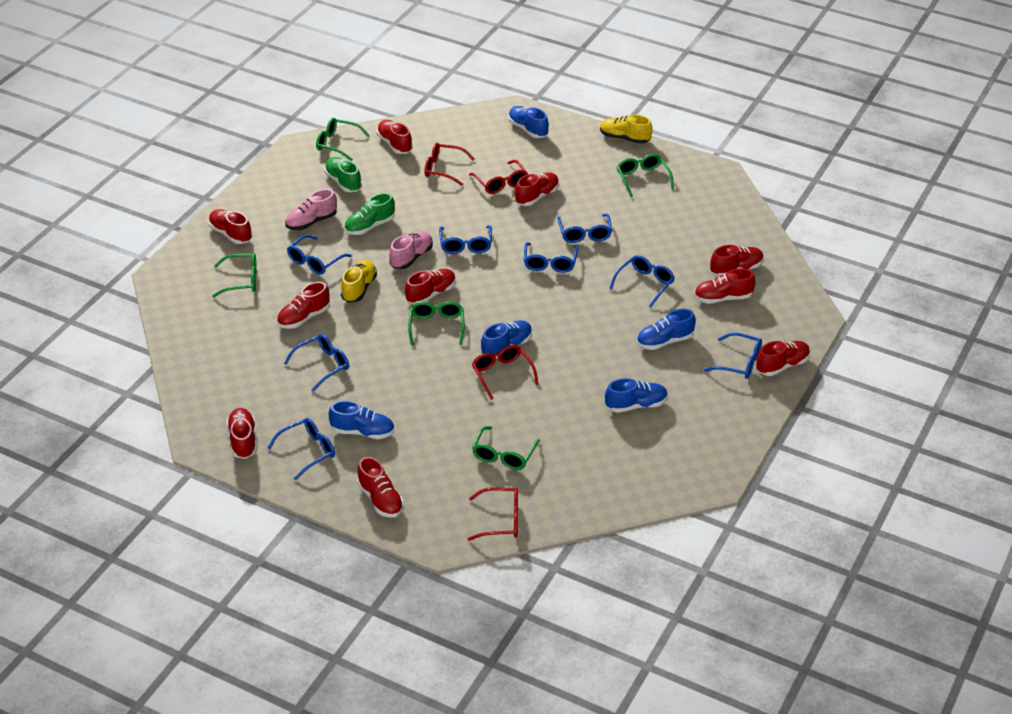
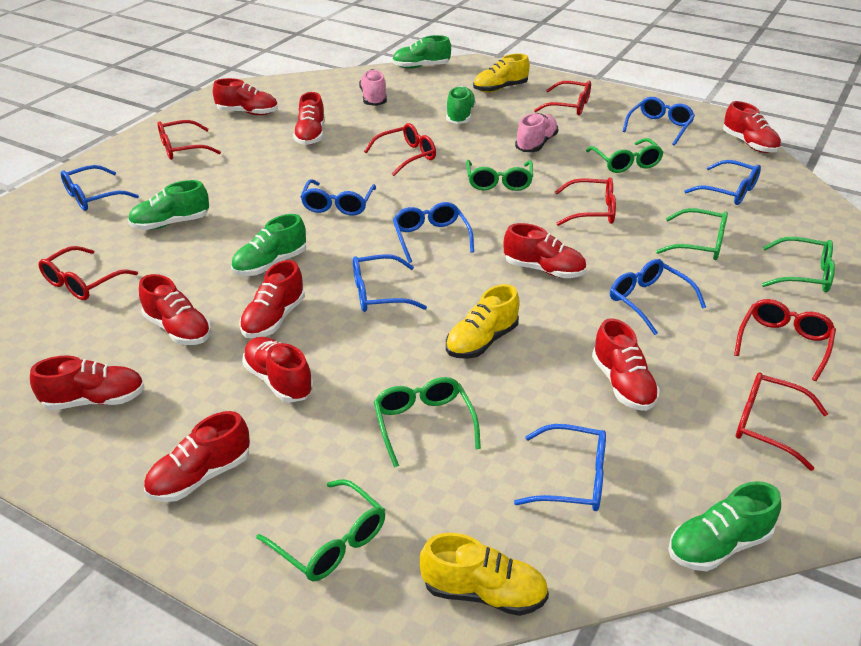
blue shoe: 5 -> 0
green glasses: 5 -> 6
green shoe: 2 -> 5
red glasses: 4 -> 7
yellow shoe: 2 -> 3

